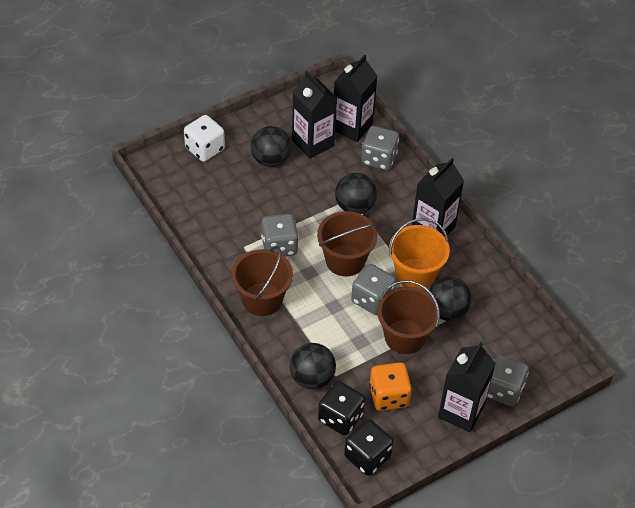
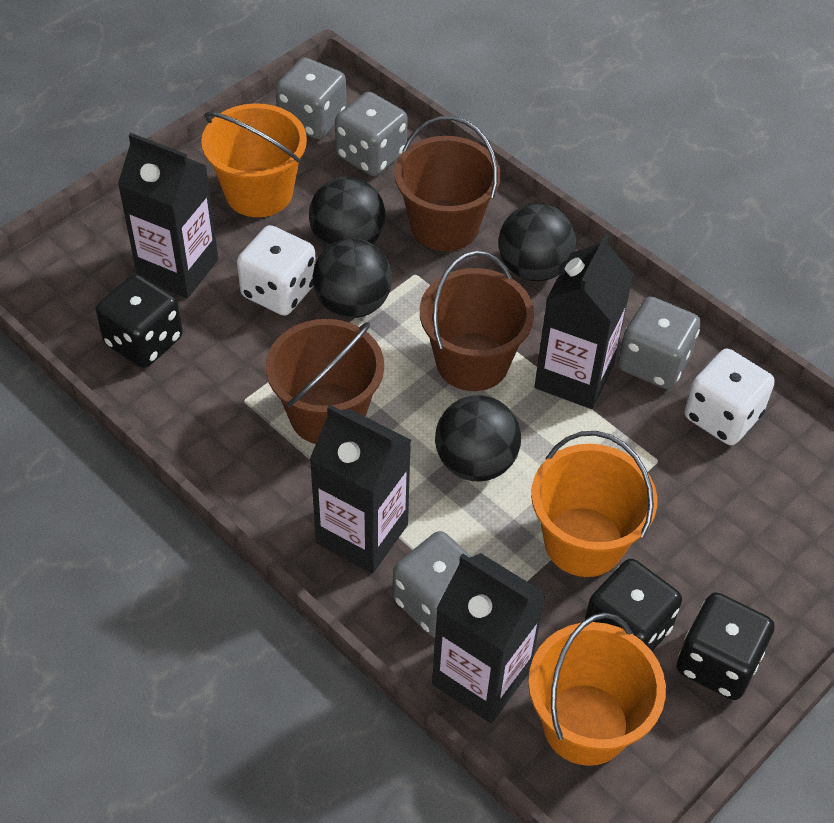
black dice: 2 -> 3
orange bucket: 1 -> 3
orange dice: 1 -> 0
white dice: 1 -> 2

